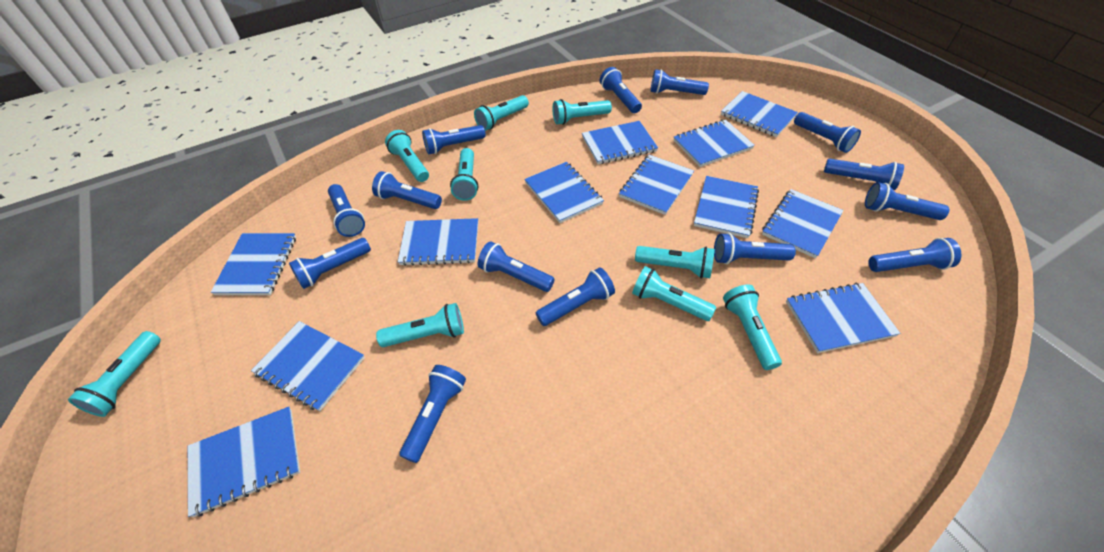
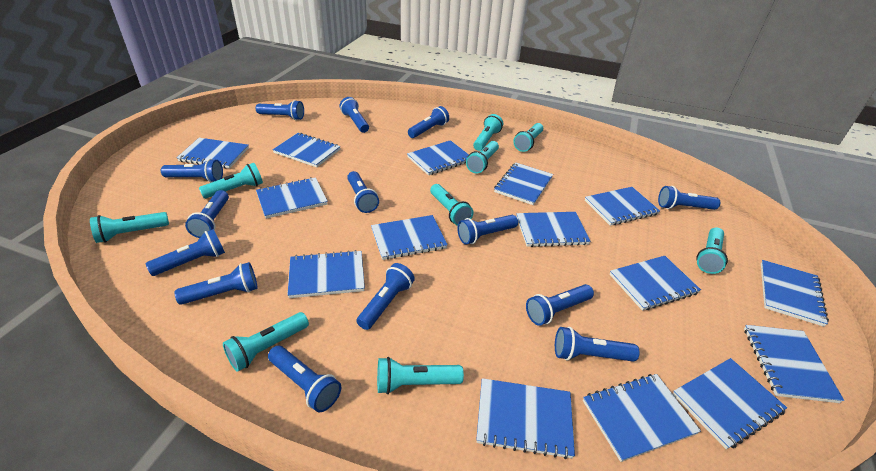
blue notebook: 12 -> 15

